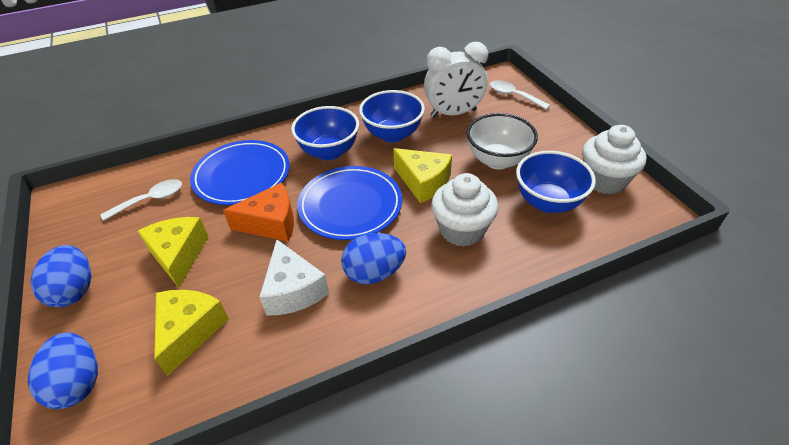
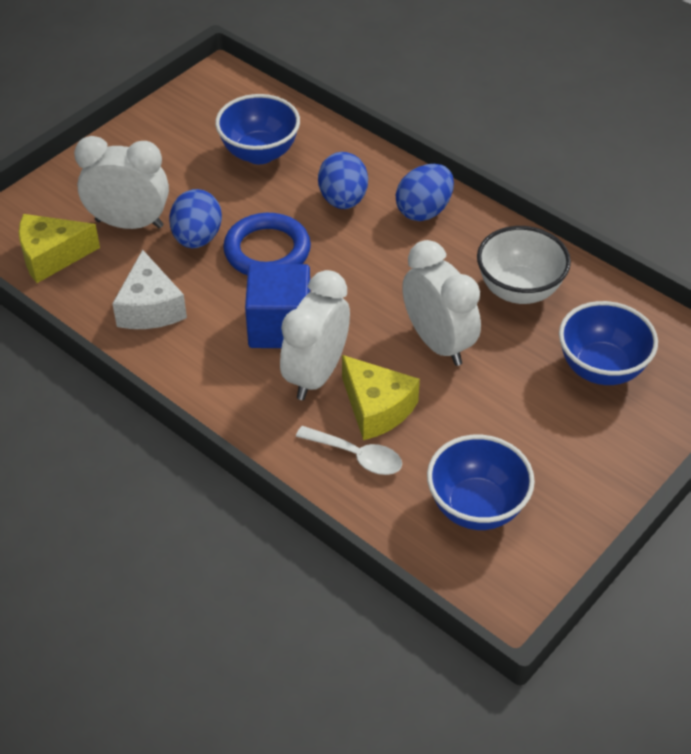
blue cube: 0 -> 1
blue plate: 2 -> 0
blue ring: 0 -> 1
orange cheese: 1 -> 0
white clock: 1 -> 3
white cupcake: 2 -> 0
white spoon: 2 -> 1
yellow cheese: 3 -> 2

